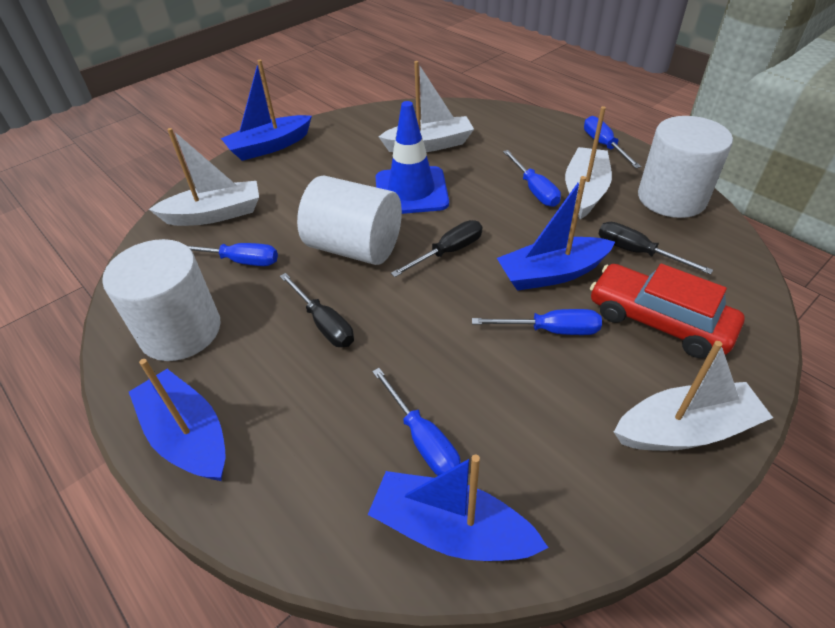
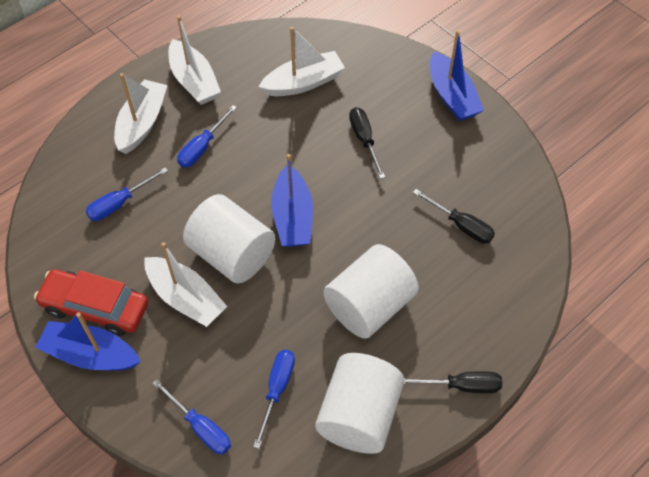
blue boat: 4 -> 3
blue screwdriver: 5 -> 4
blue traffic cone: 1 -> 0

